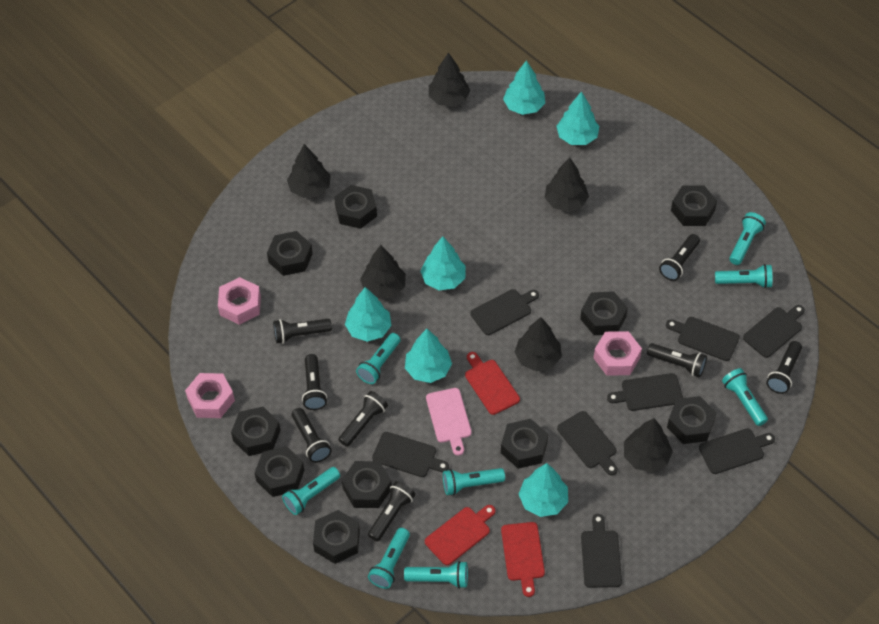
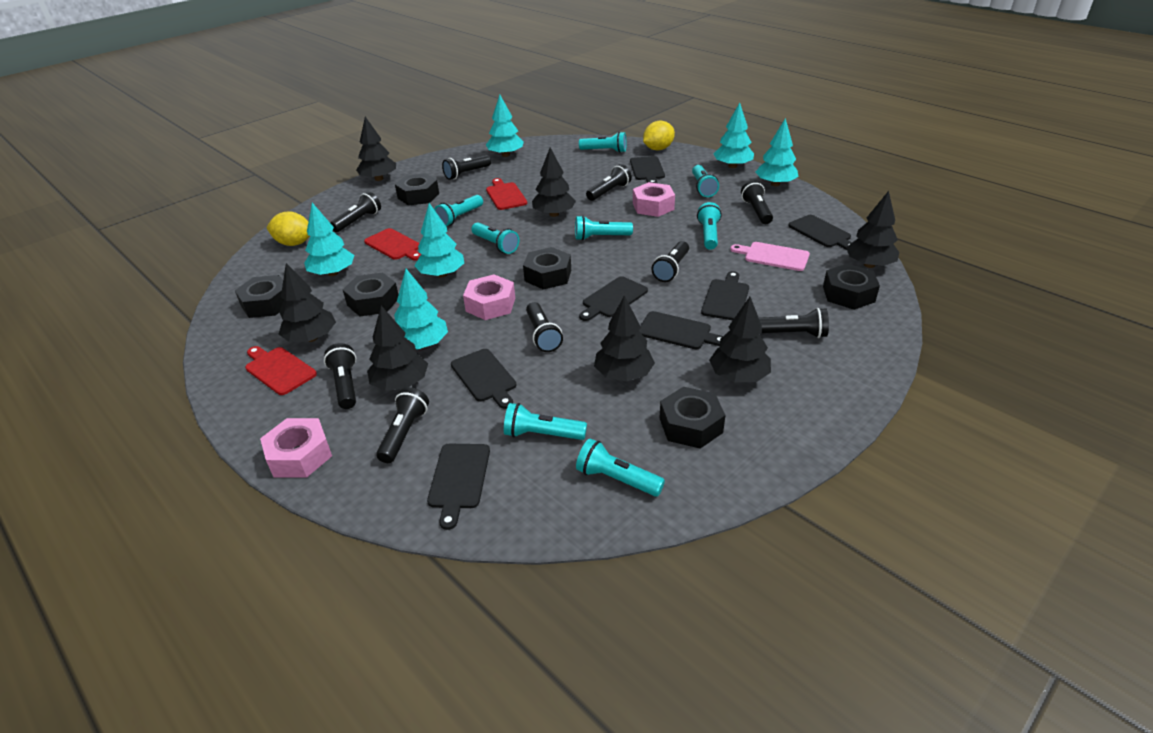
black cutting board: 8 -> 7
black flashlight: 8 -> 9
black nut: 10 -> 6
black tree: 6 -> 7
yellow lemon: 0 -> 2

